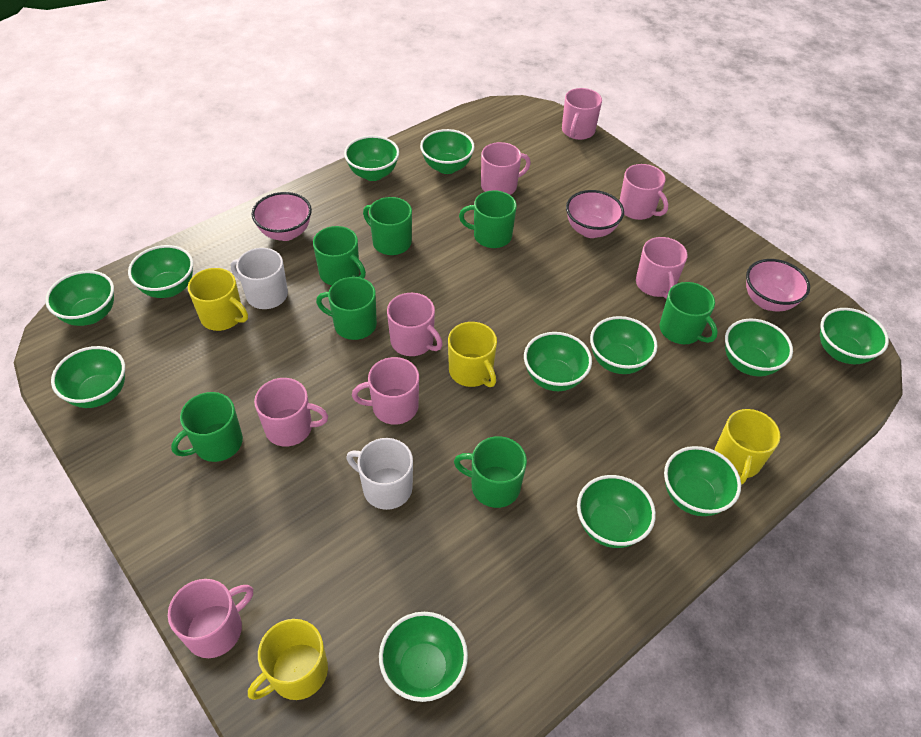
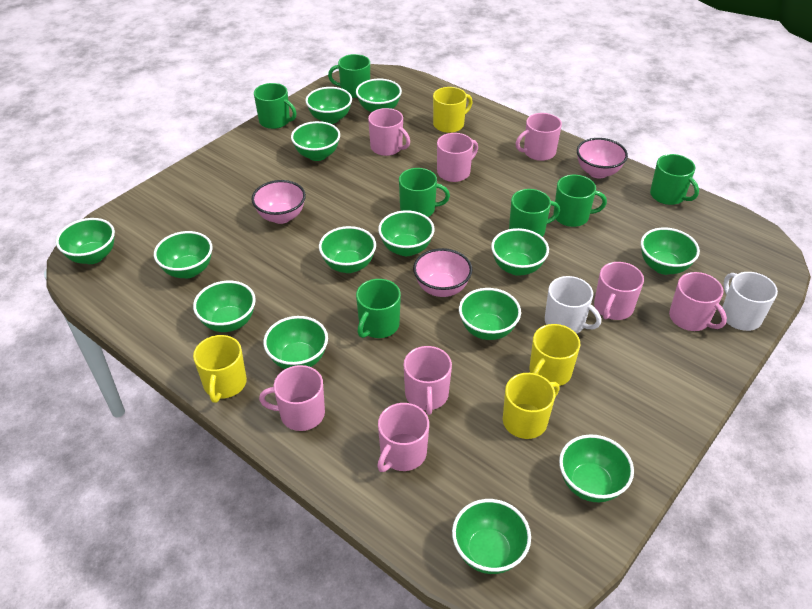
green bowl: 12 -> 14

